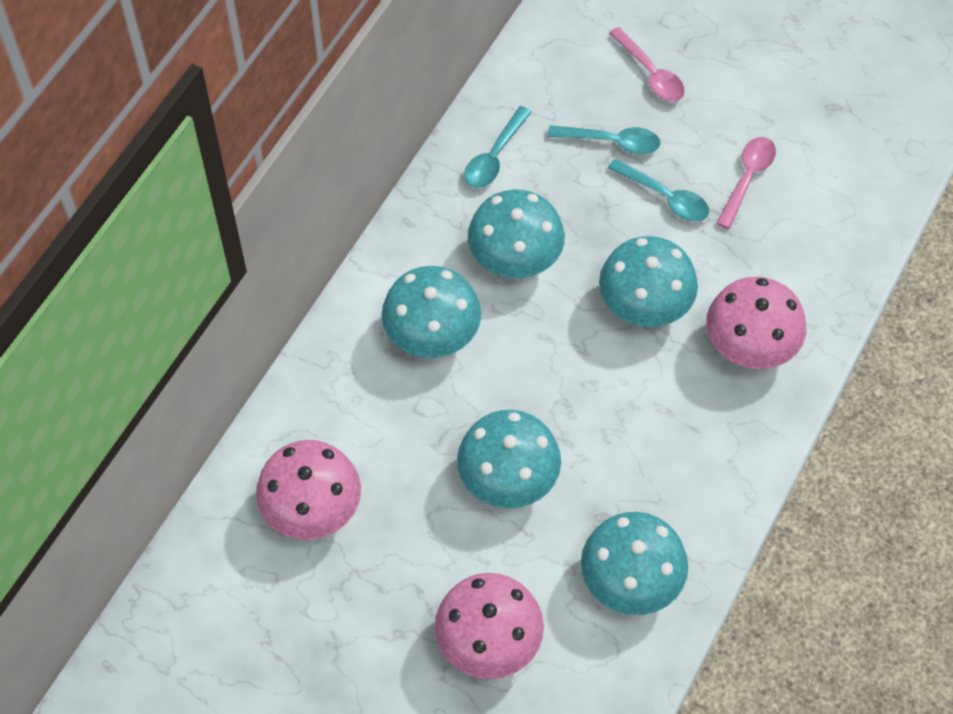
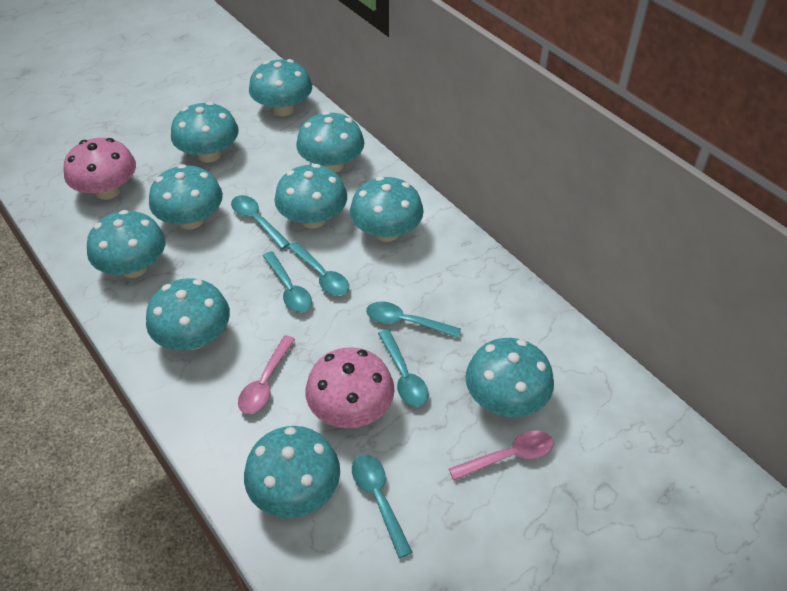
pink mushroom: 3 -> 2
turquoise mushroom: 5 -> 10
turquoise spoon: 3 -> 6

